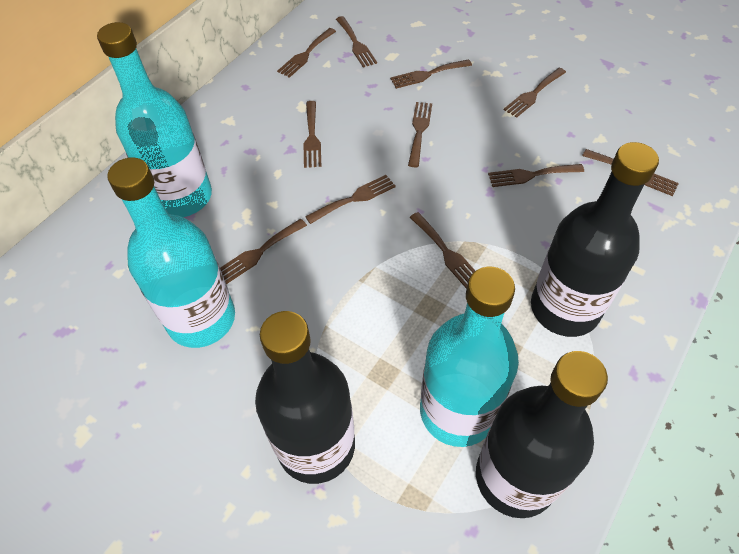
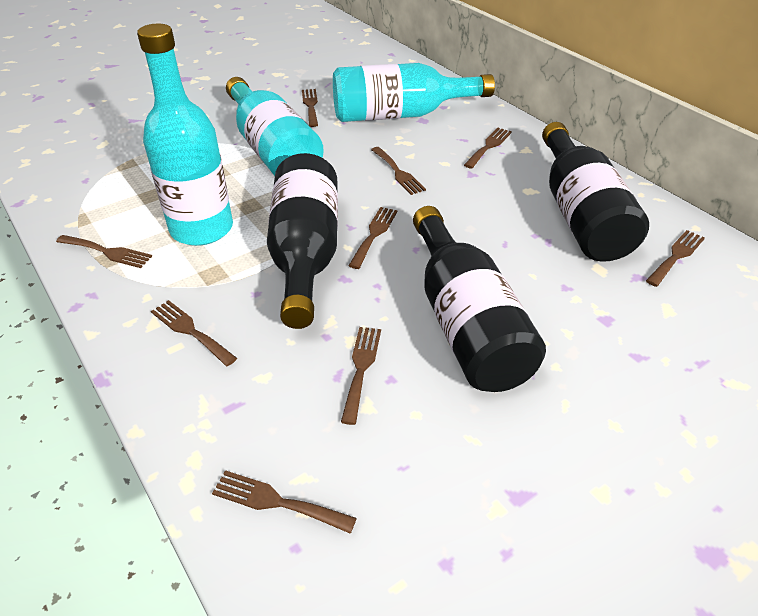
brown fork: 11 -> 9

